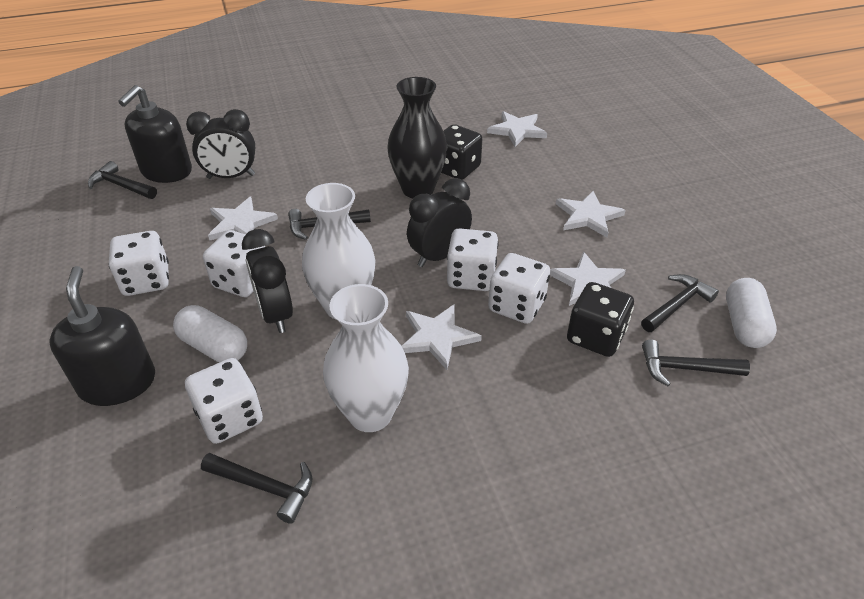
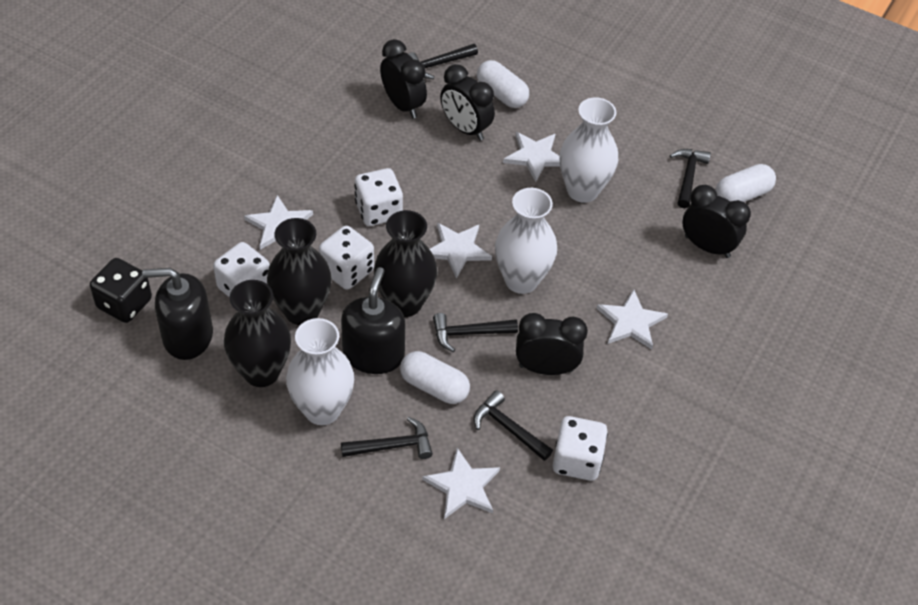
black clock: 3 -> 4
black dice: 2 -> 1
black vase: 1 -> 3
white capsule: 2 -> 3
white dice: 5 -> 4
white vase: 2 -> 3

